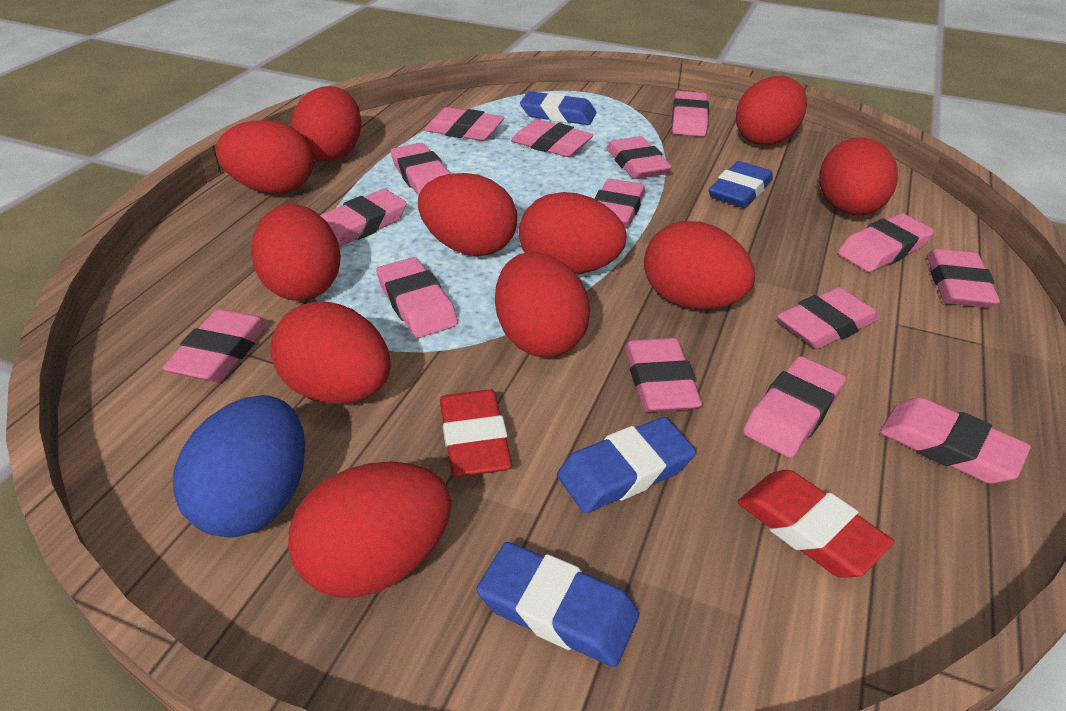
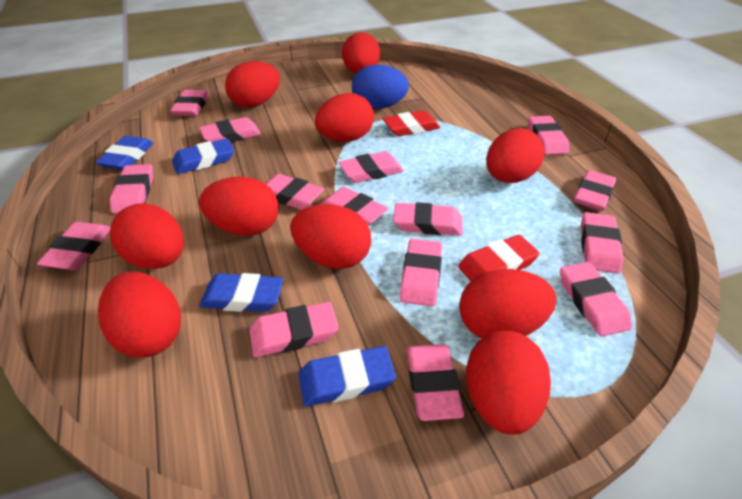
red egg: 11 -> 10

